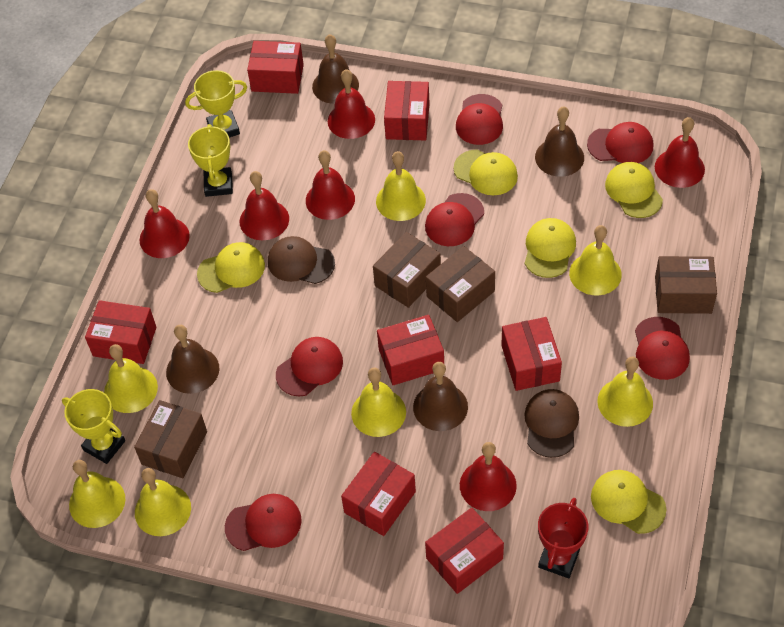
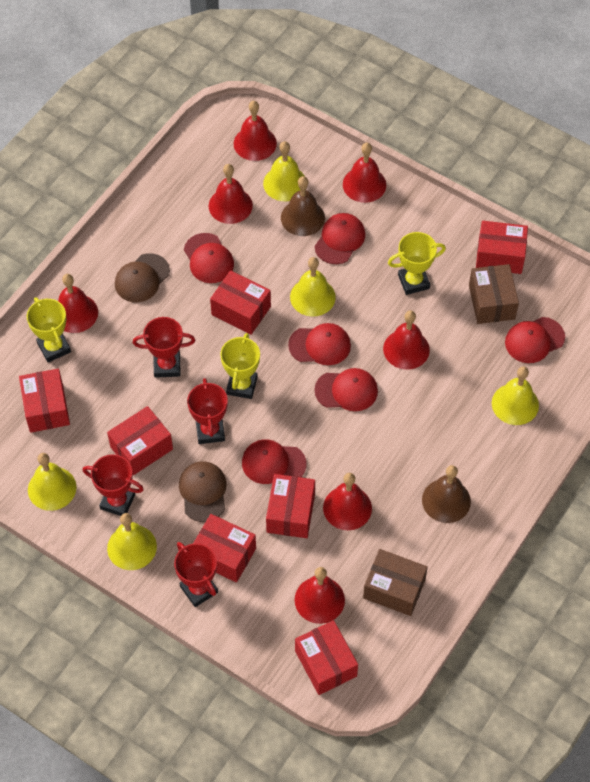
brown bell: 4 -> 2
brown box: 4 -> 2
red bell: 6 -> 7
red trophy: 1 -> 4
yellow bell: 7 -> 5
yellow cap: 5 -> 0

